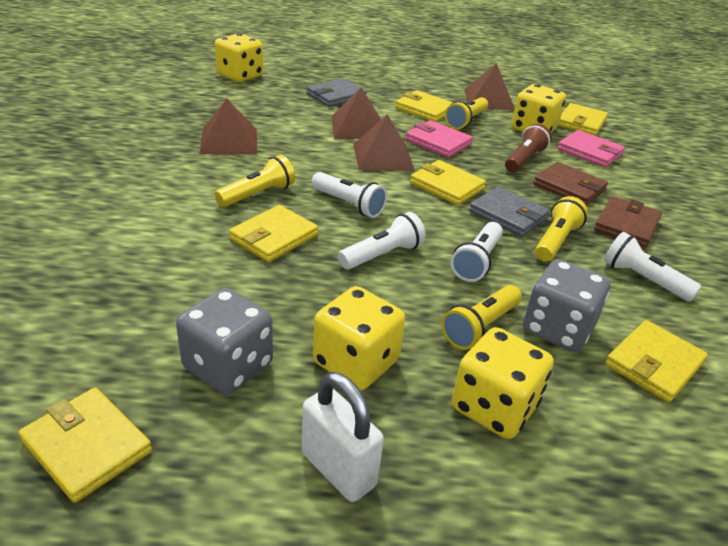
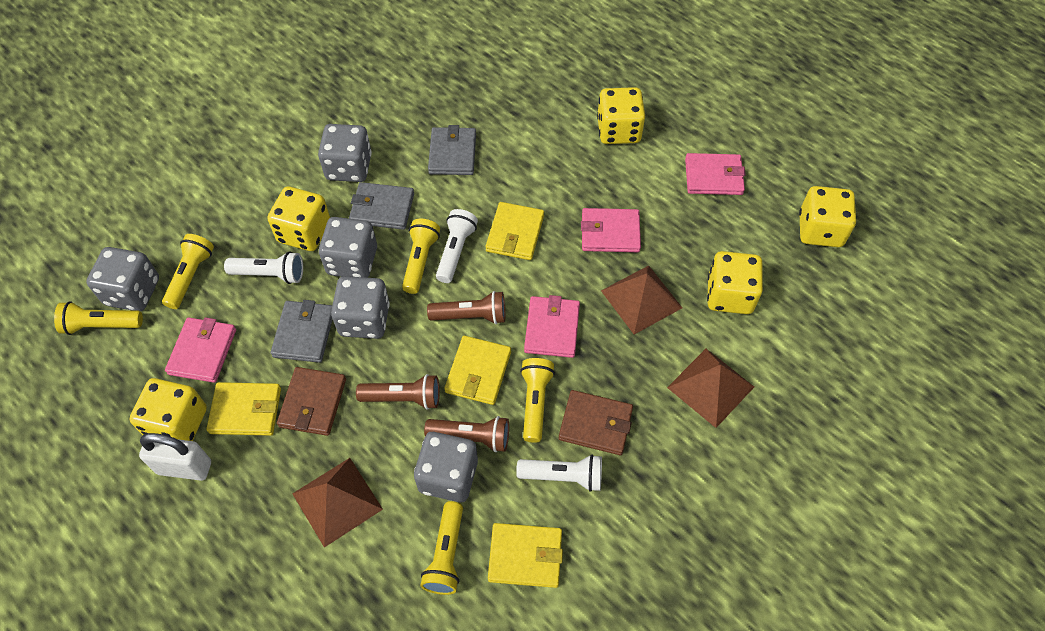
brown flashlight: 1 -> 3
brown pyramid: 4 -> 3
grey dice: 2 -> 5
grey wallet: 2 -> 3
pink wallet: 2 -> 4
white flashlight: 4 -> 3
yellow dice: 4 -> 5
yellow flashlight: 4 -> 5
yellow wallet: 6 -> 4

